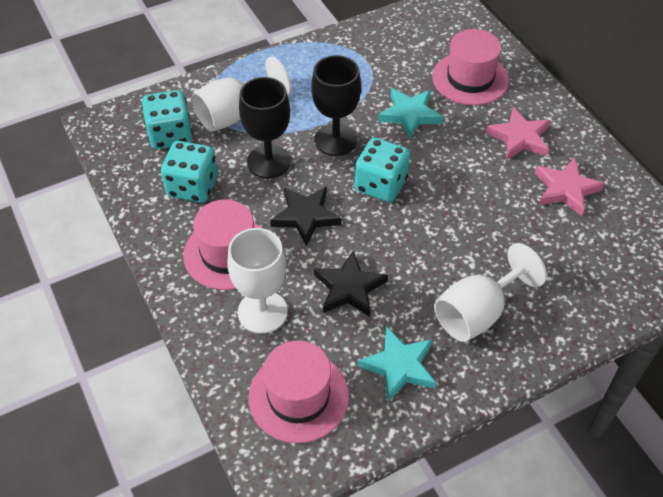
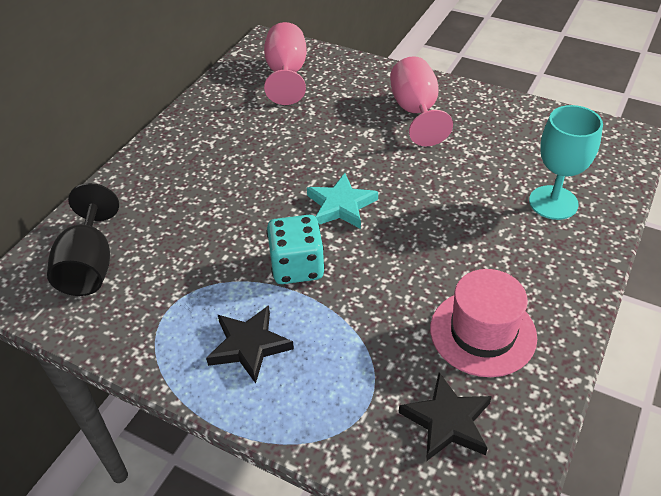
black goblet: 2 -> 1
pink goblet: 0 -> 2
pink hat: 3 -> 1
pink star: 2 -> 0
turquoise dice: 3 -> 1
turquoise goblet: 0 -> 1
turquoise star: 2 -> 1
white goblet: 3 -> 0

